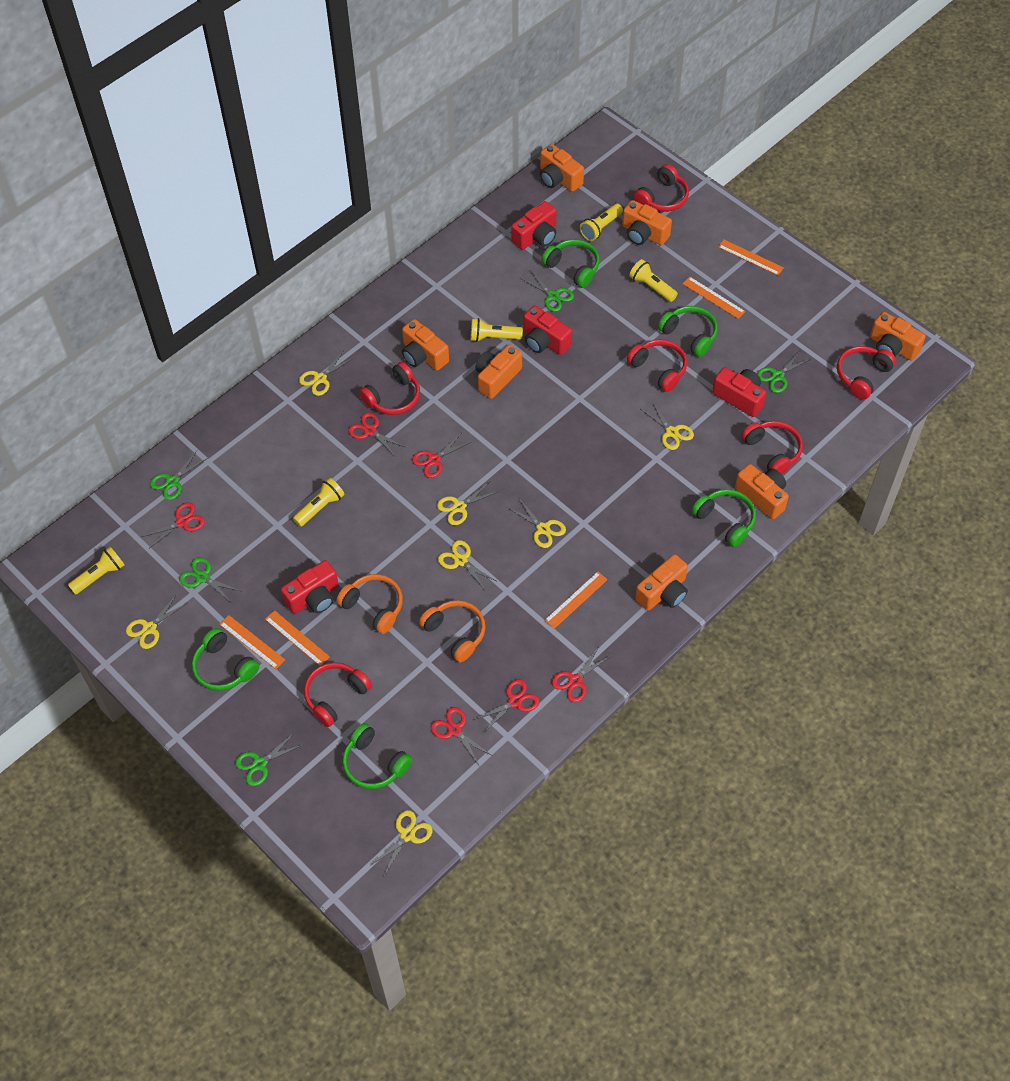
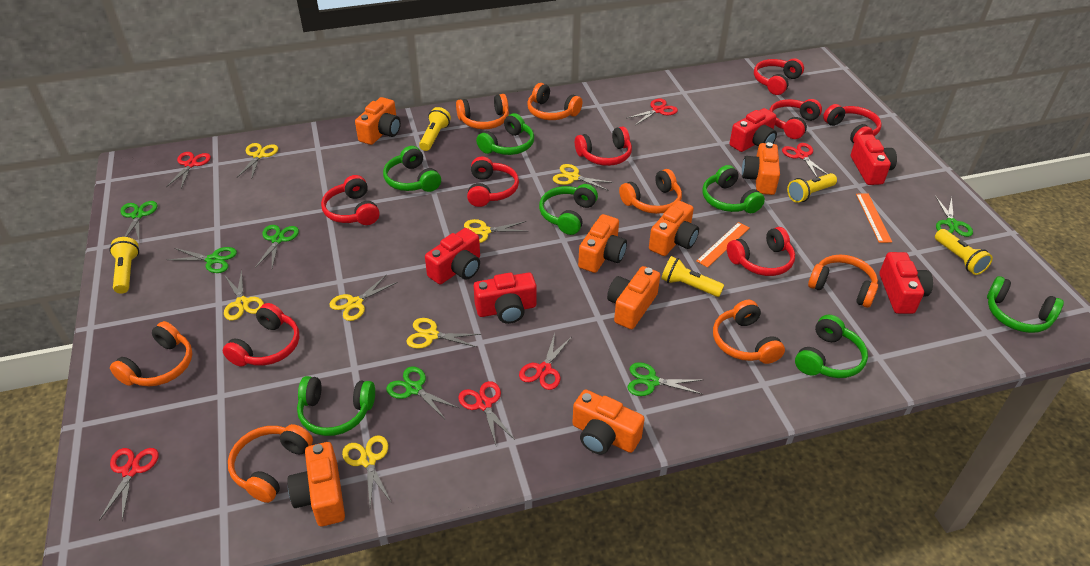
green headphones: 5 -> 7
green scissors: 5 -> 6
orange headphones: 2 -> 7
orange ruler: 5 -> 2
red camera: 4 -> 5
red headphones: 6 -> 8

